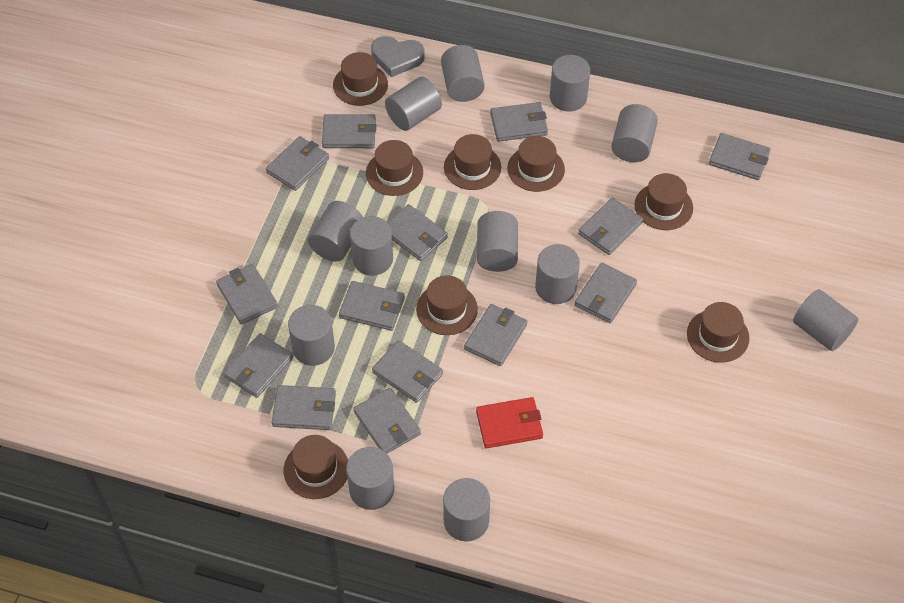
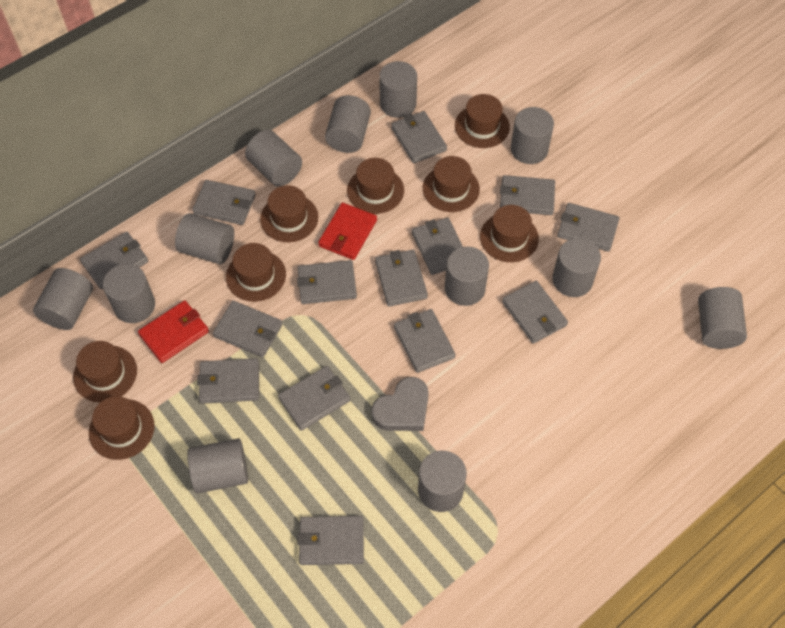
red wallet: 1 -> 2

